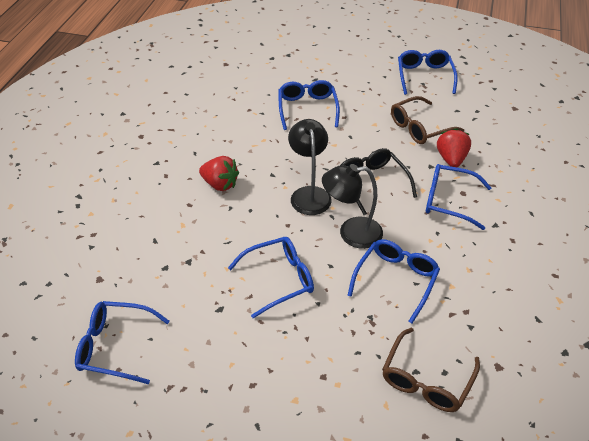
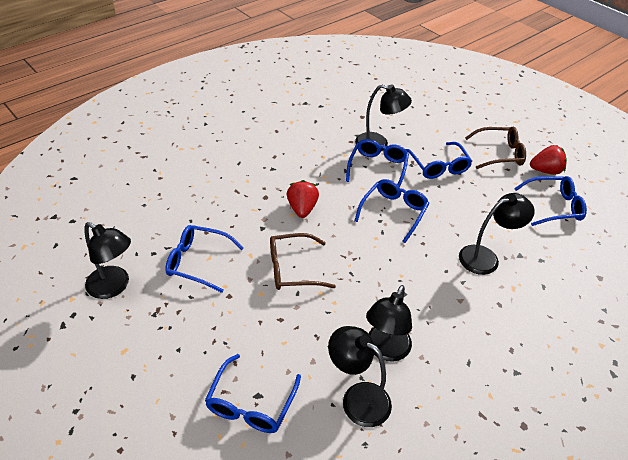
black glasses: 1 -> 0
black lamp: 2 -> 5

